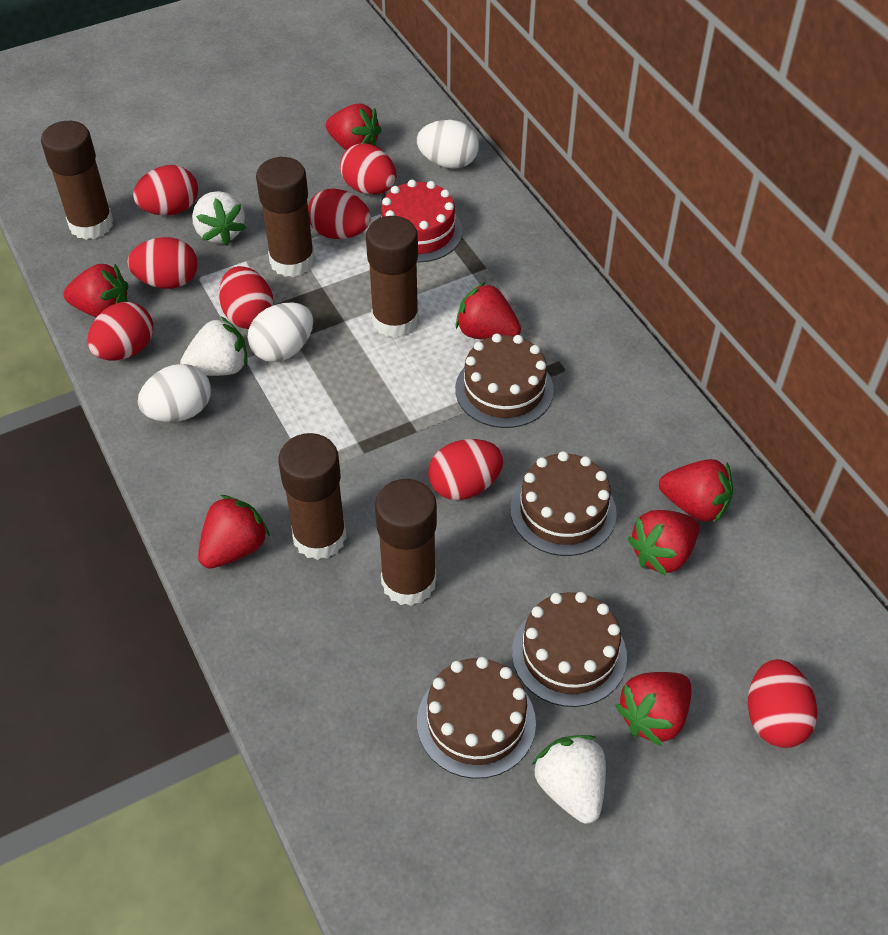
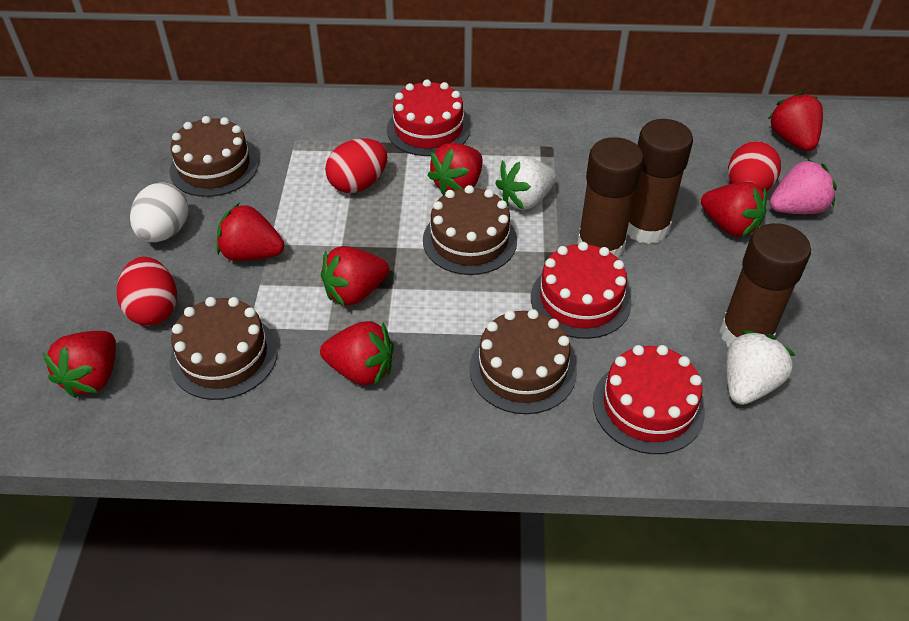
brown glue stick: 5 -> 3
pink strawberry: 0 -> 1
red cake: 1 -> 3
red egg: 8 -> 3
white egg: 3 -> 1
white strawberry: 3 -> 2

